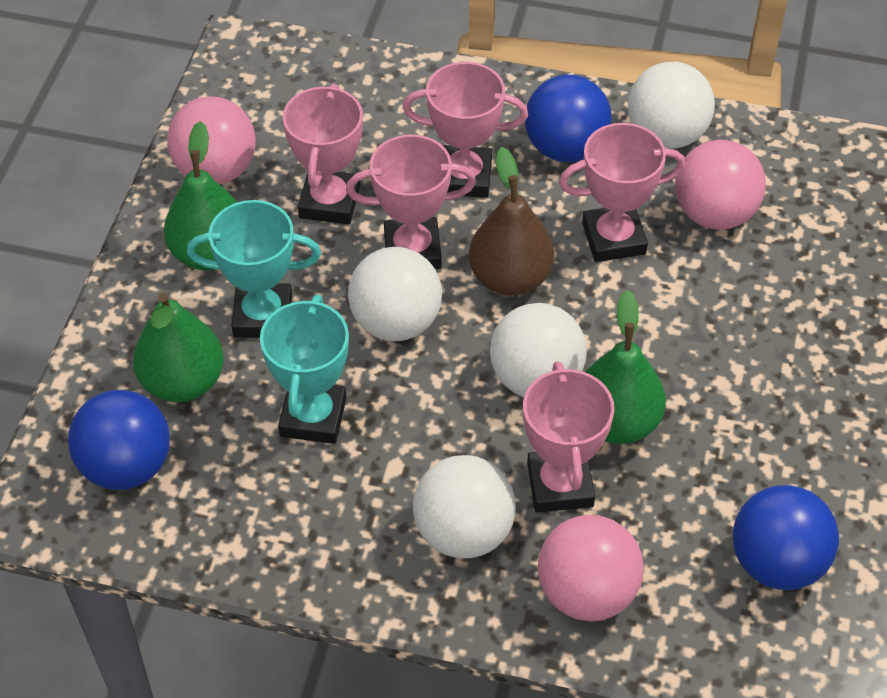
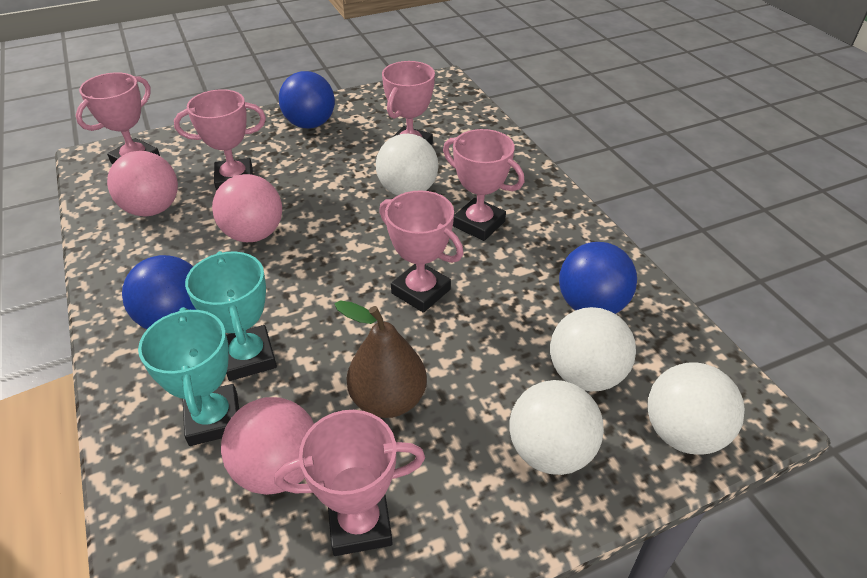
green pear: 3 -> 0
pink trophy: 5 -> 6

